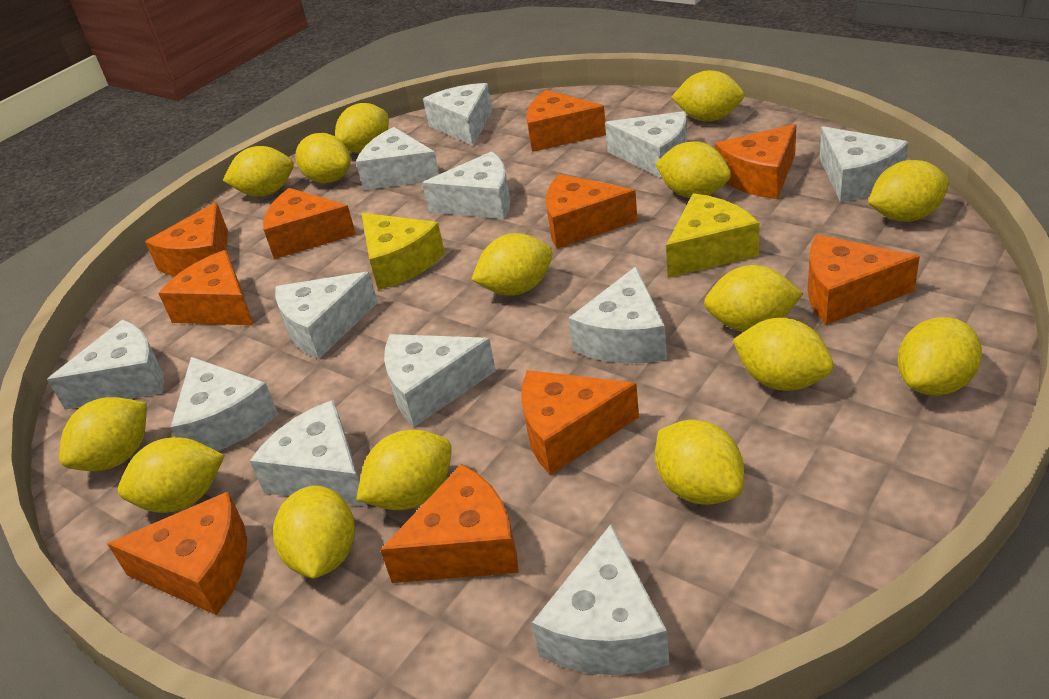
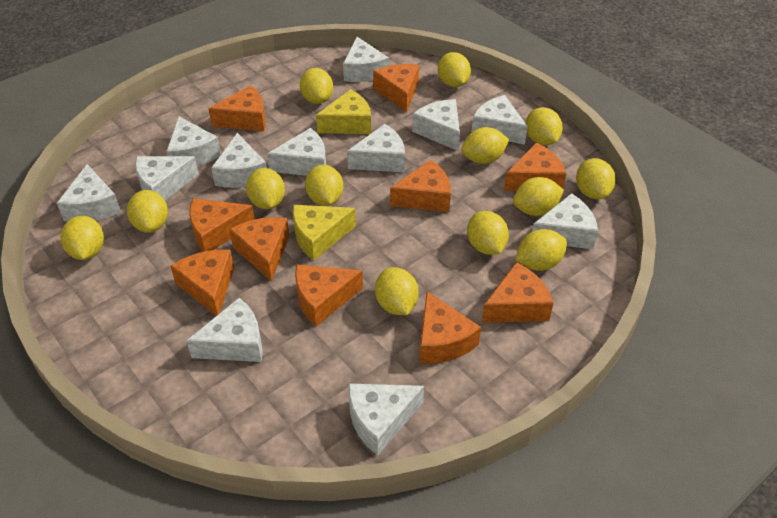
yellow lemon: 15 -> 13

